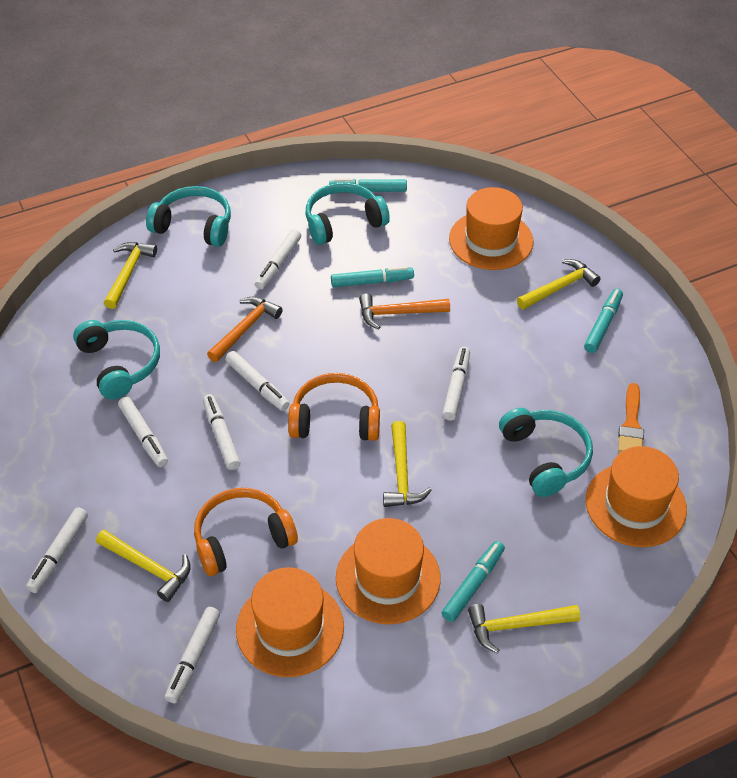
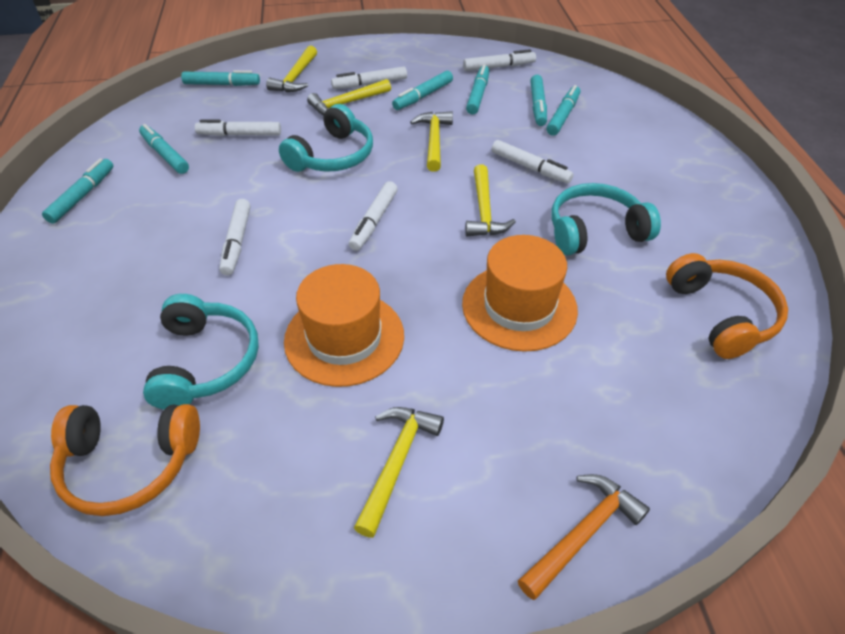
orange brush: 1 -> 0
orange hammer: 2 -> 1
orange hat: 4 -> 2
turquoise headphones: 4 -> 3
turquoise marker: 4 -> 7
white marker: 7 -> 6

